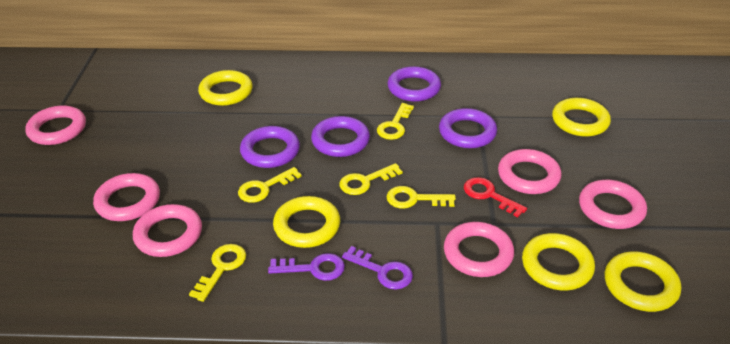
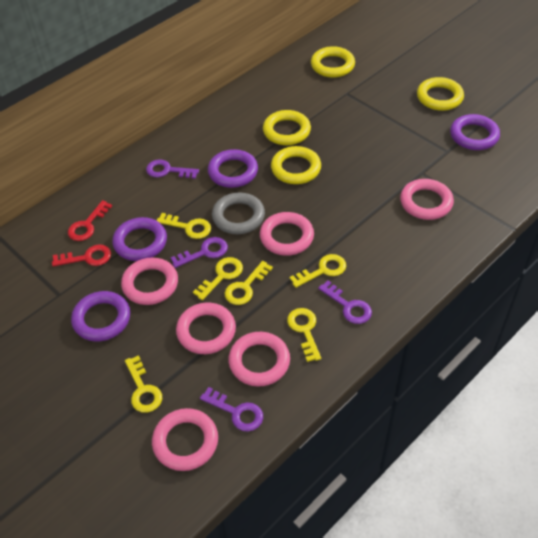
grey ring: 0 -> 1
purple key: 2 -> 4
red key: 1 -> 2
yellow key: 5 -> 6
yellow ring: 5 -> 4

